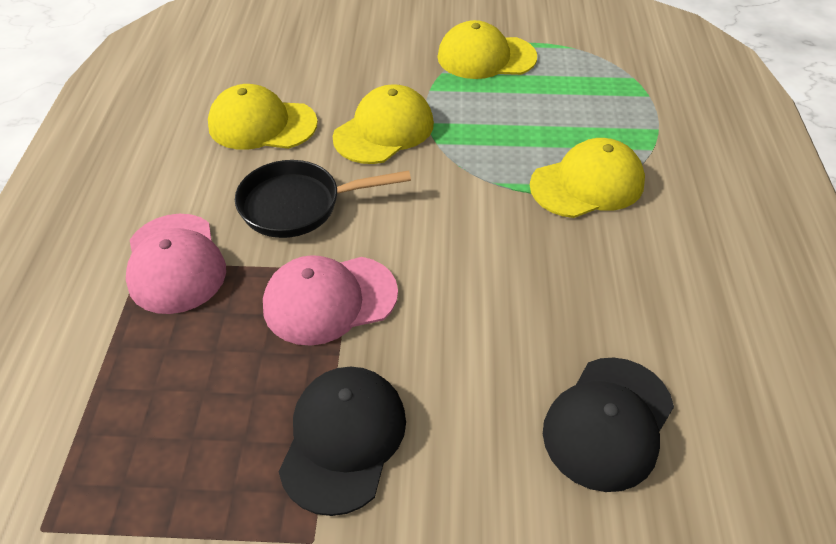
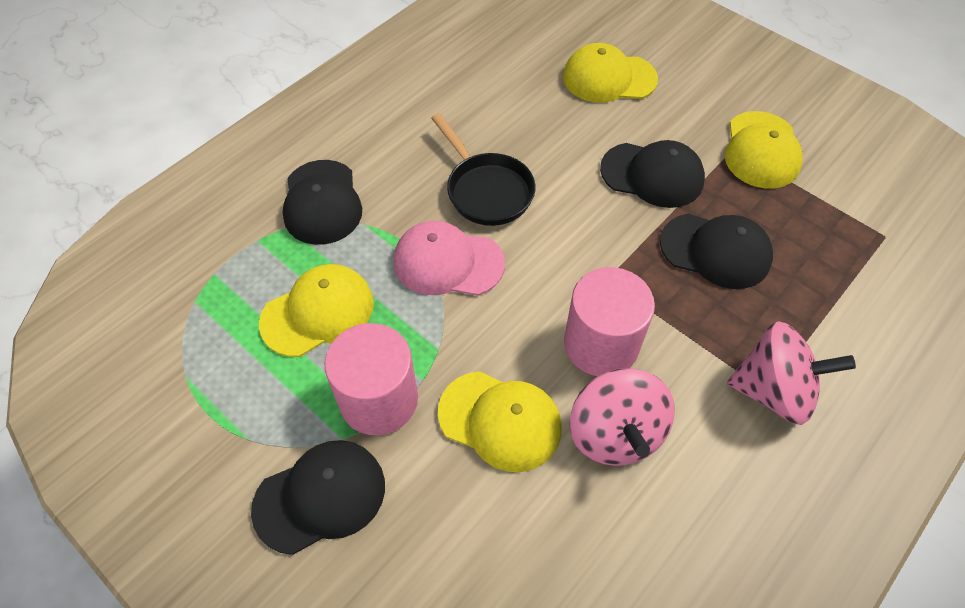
black cap: 2 -> 4
pink cap: 2 -> 1
pink cylinder: 0 -> 2
pink spinning top: 0 -> 2

